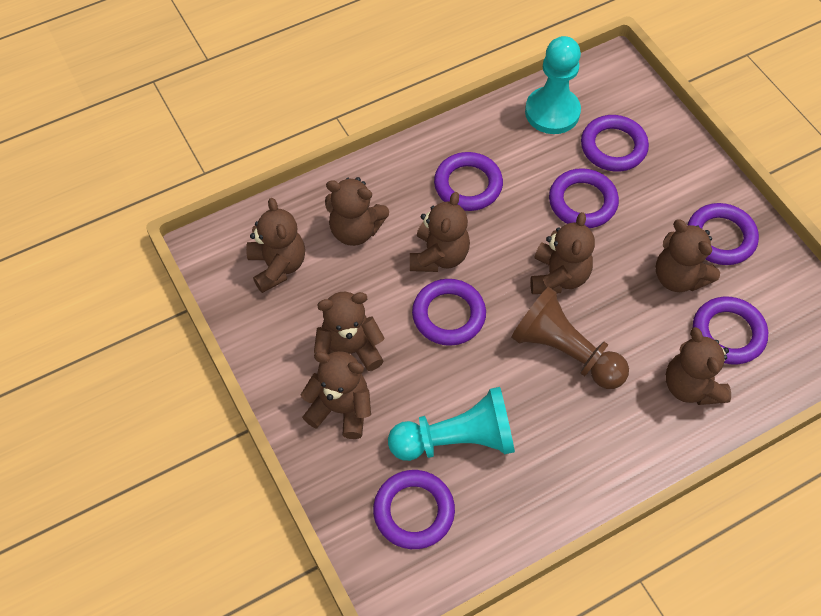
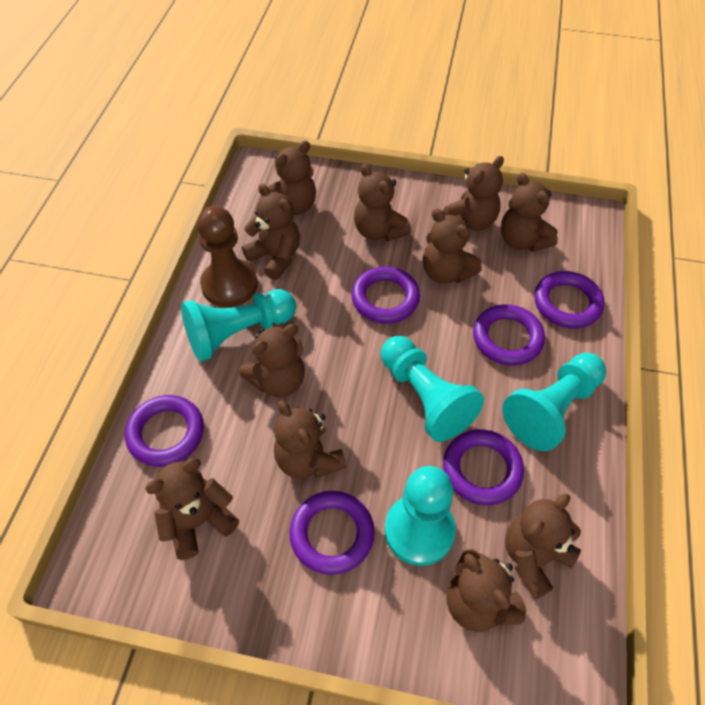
brown teddy bear: 8 -> 11
purple ring: 7 -> 6
turquoise pawn: 2 -> 4

